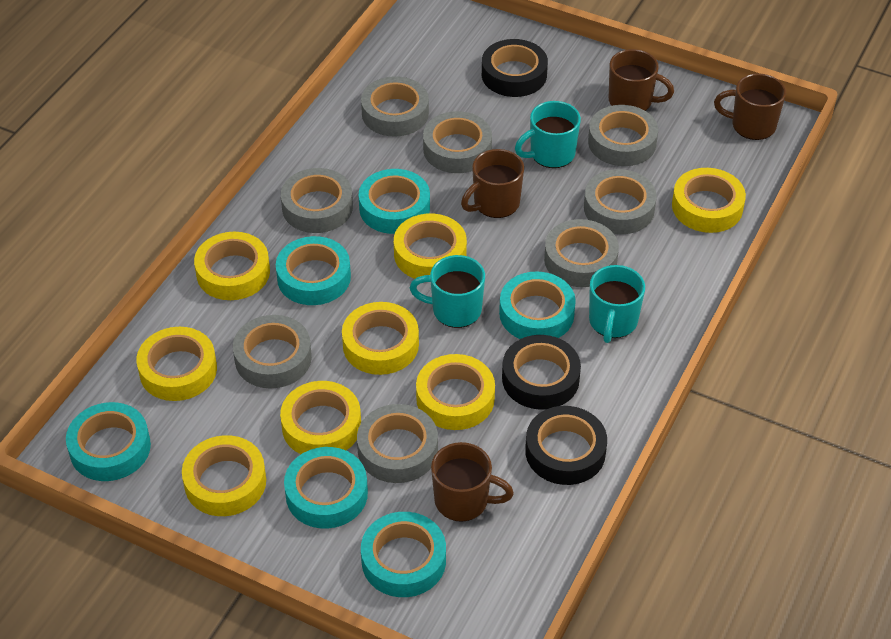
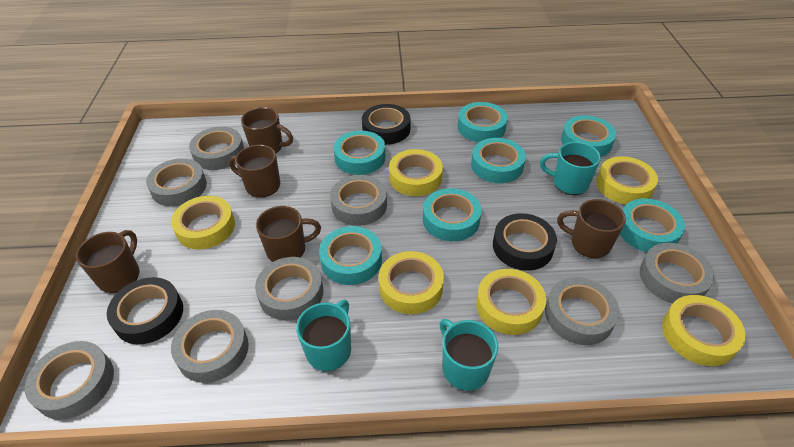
brown mug: 4 -> 5
turquoise tape: 6 -> 7
yellow tape: 8 -> 6

